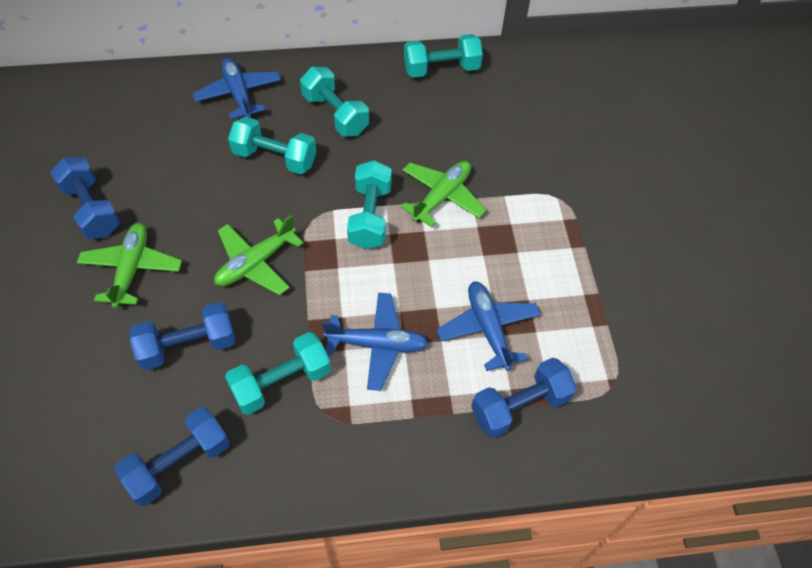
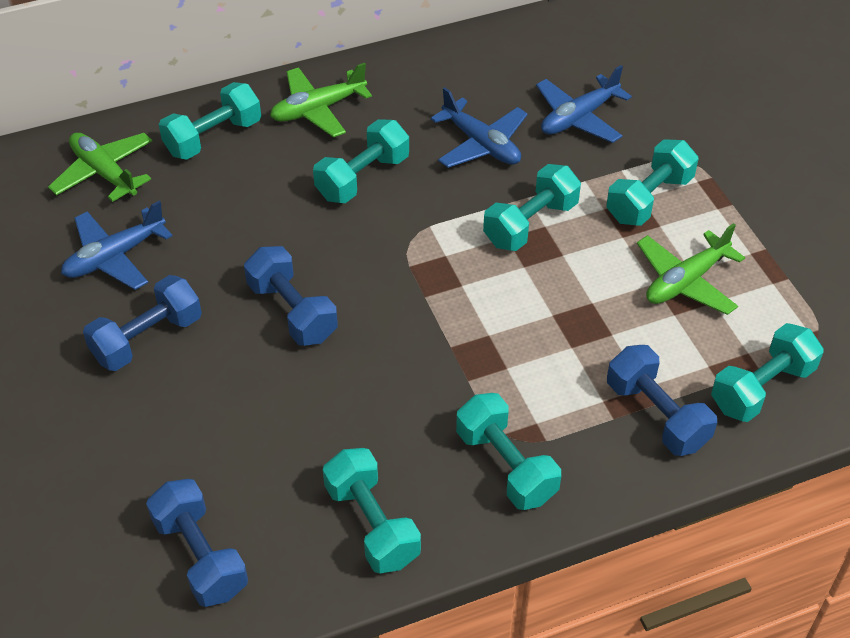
turquoise dumbbell: 5 -> 7

